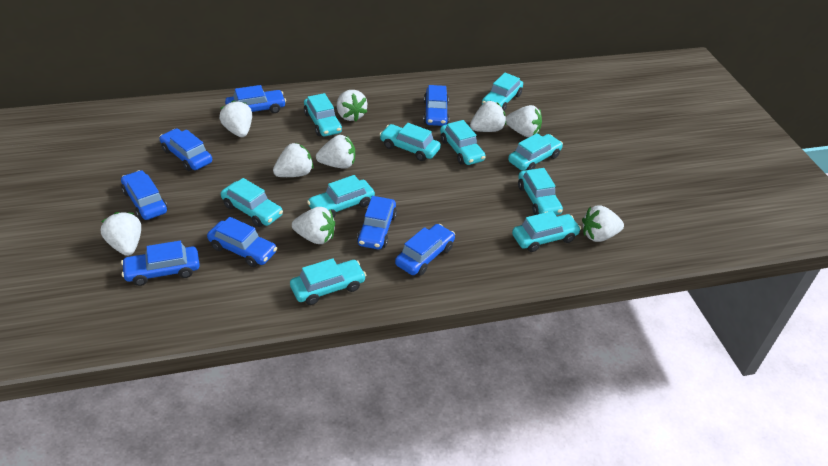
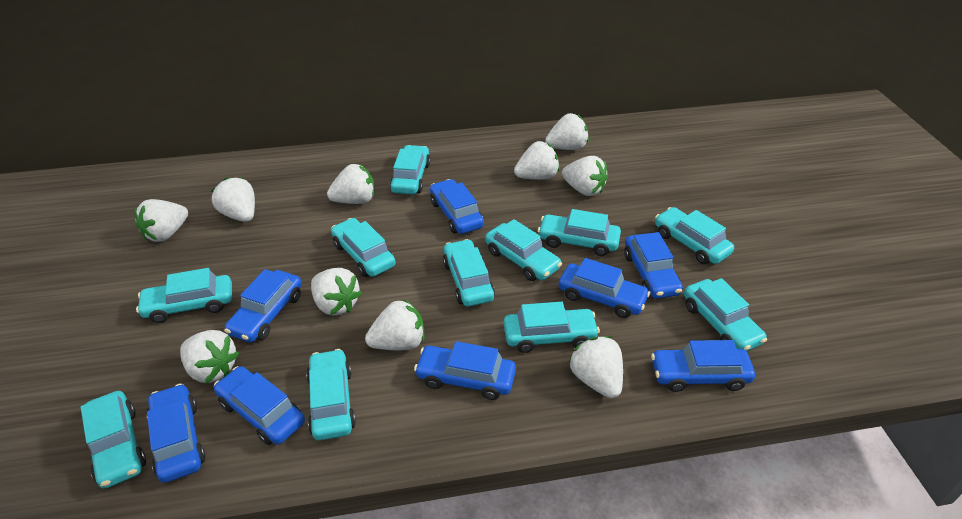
turquoise car: 10 -> 11
white strawberry: 9 -> 10

